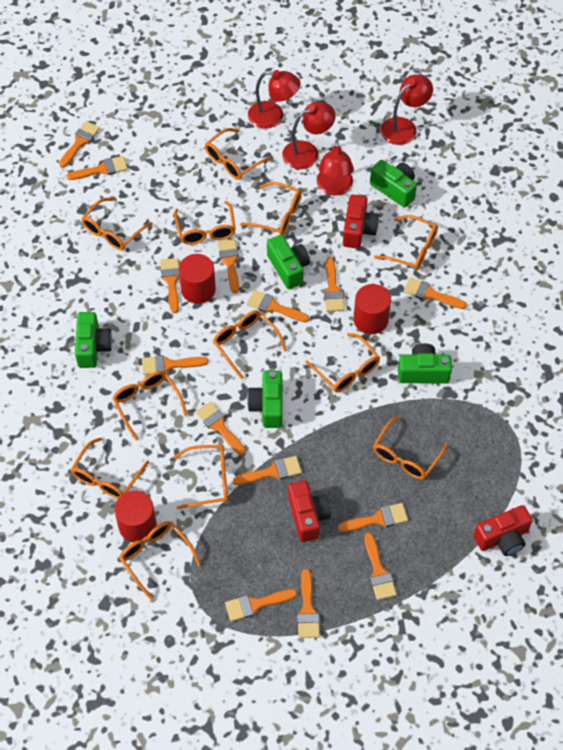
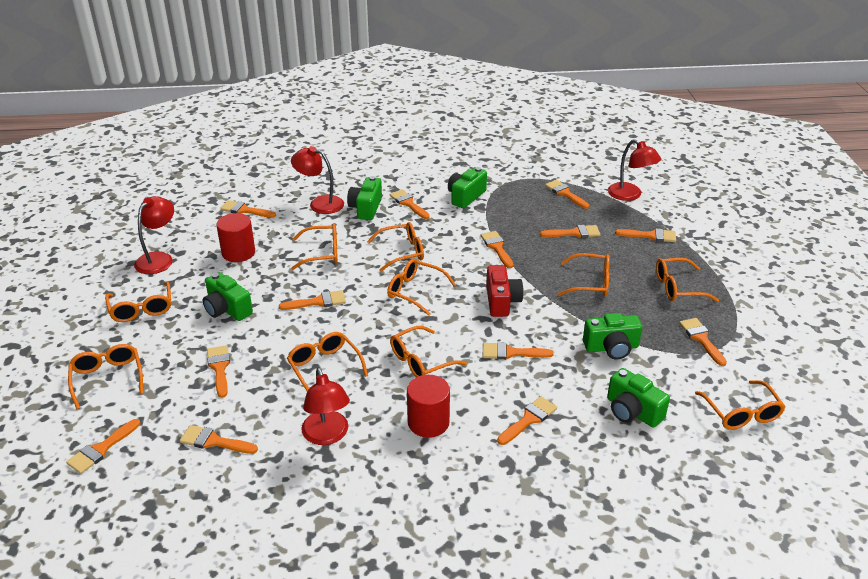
orange brush: 14 -> 13
orange glasses: 12 -> 10
red camera: 3 -> 1
red cylinder: 3 -> 2

